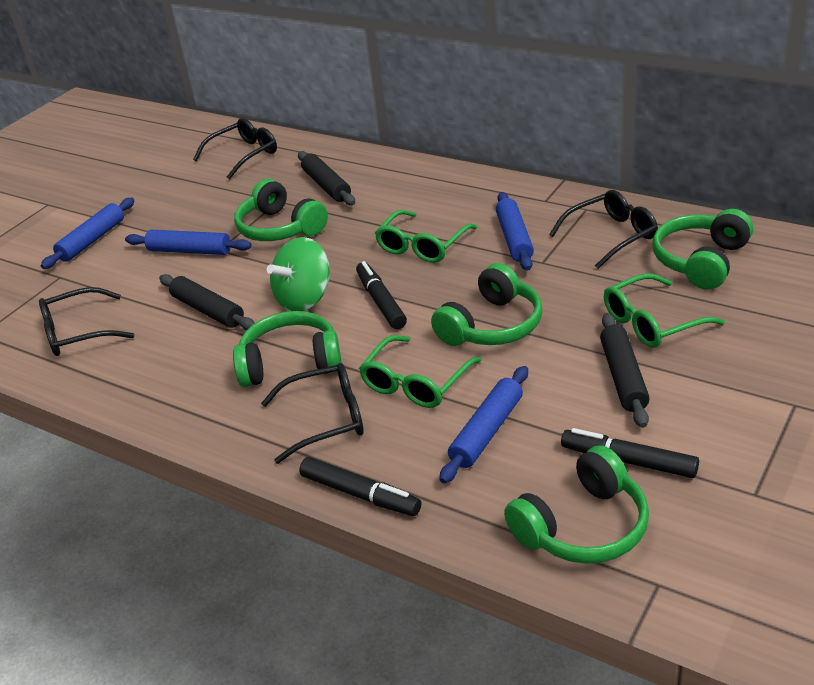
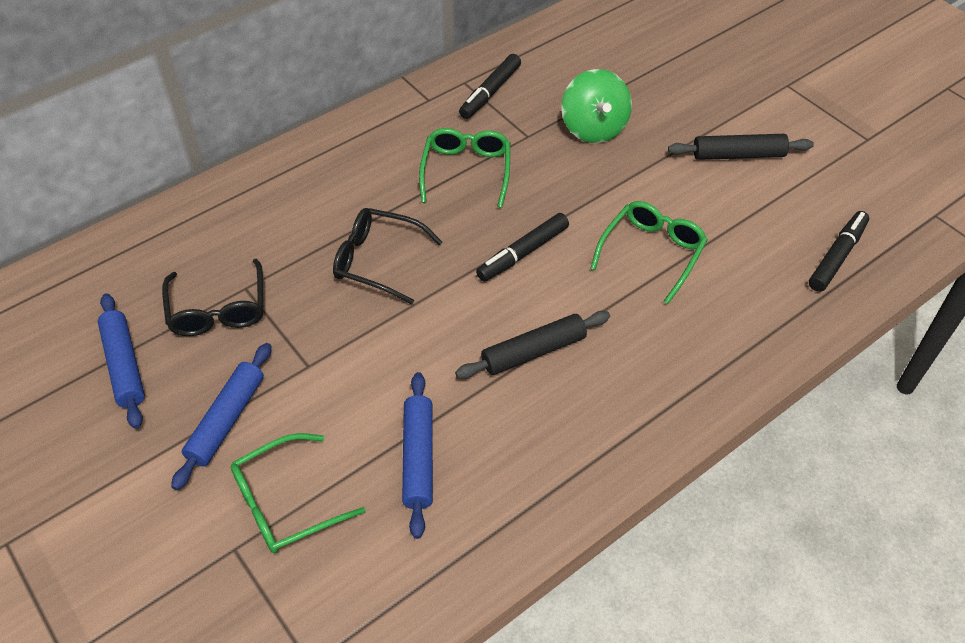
black glasses: 4 -> 2
black rolling pin: 3 -> 2
blue rolling pin: 4 -> 3
green headphones: 5 -> 0

